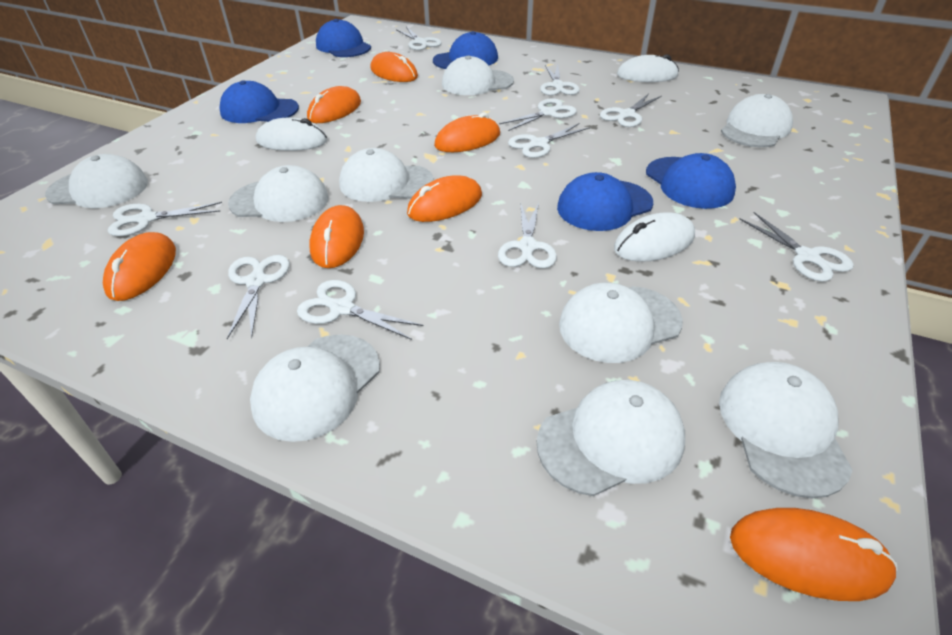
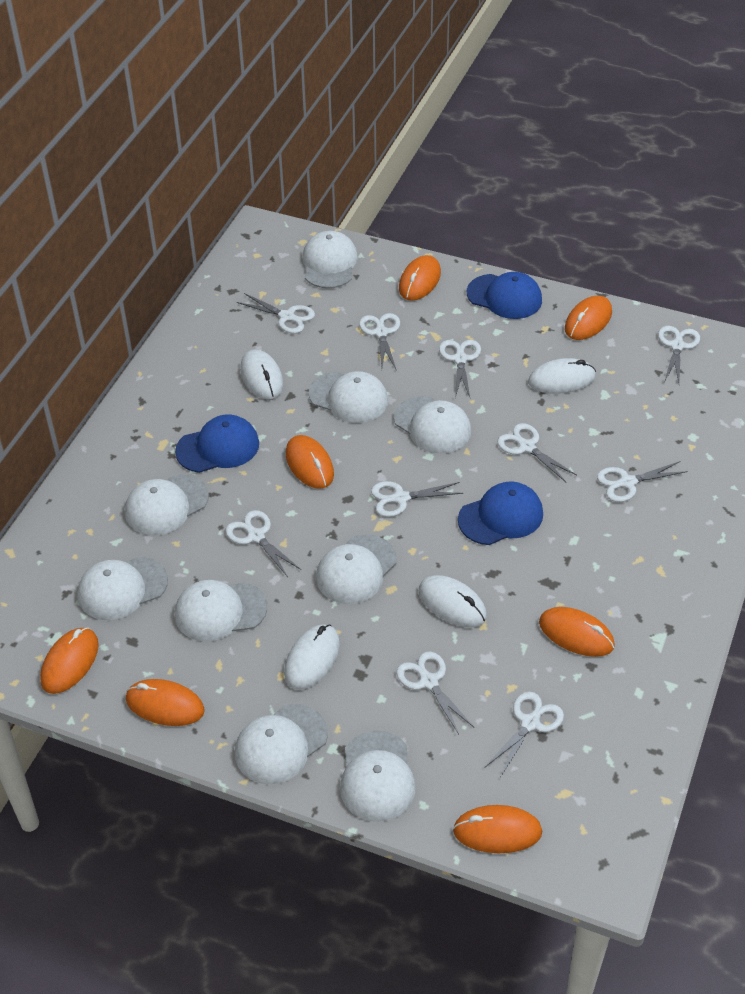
blue cap: 5 -> 3
white mouse: 3 -> 4

